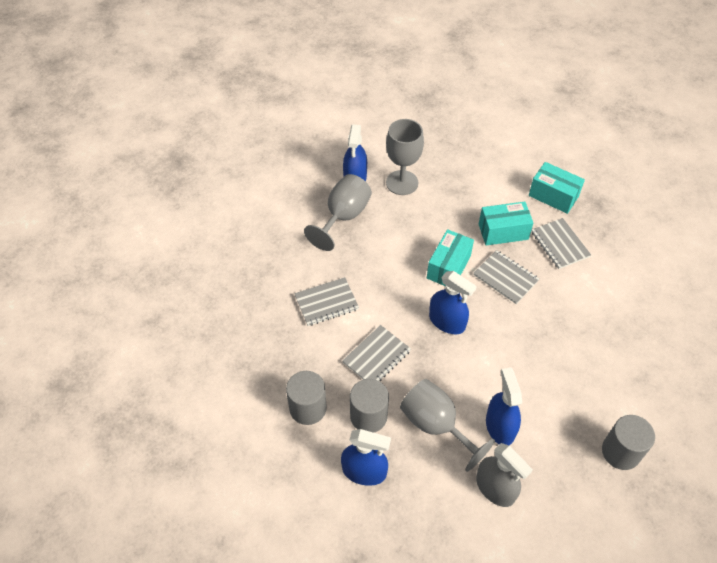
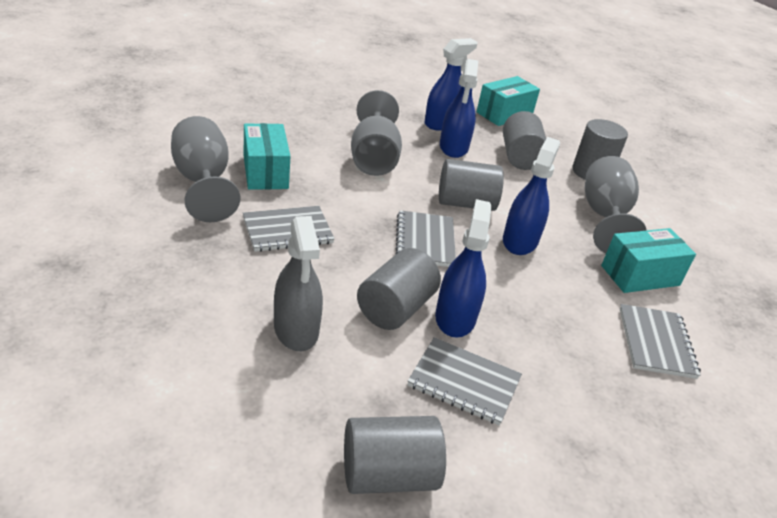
grey cylinder: 3 -> 5

